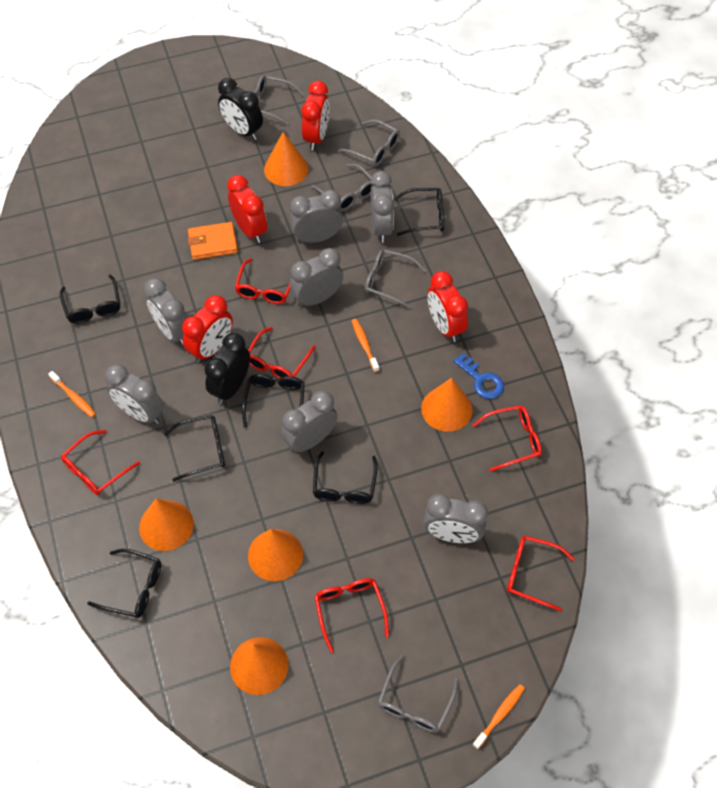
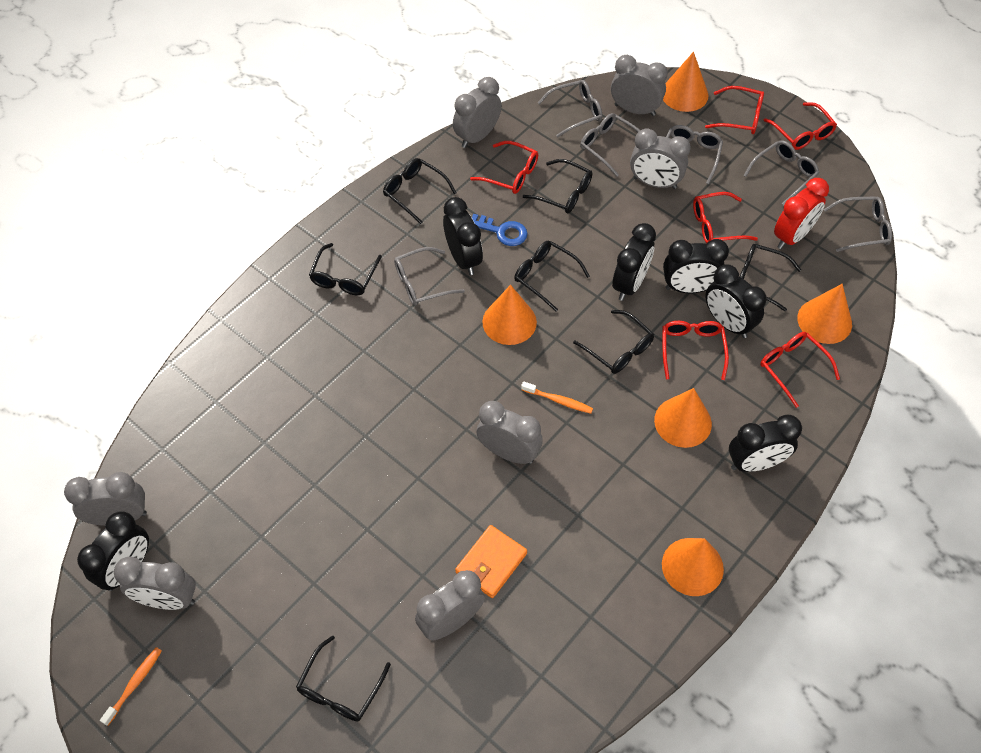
black clock: 2 -> 6
black glasses: 6 -> 7
grey glasses: 5 -> 6
orange toothbrush: 3 -> 2
red clock: 4 -> 1

